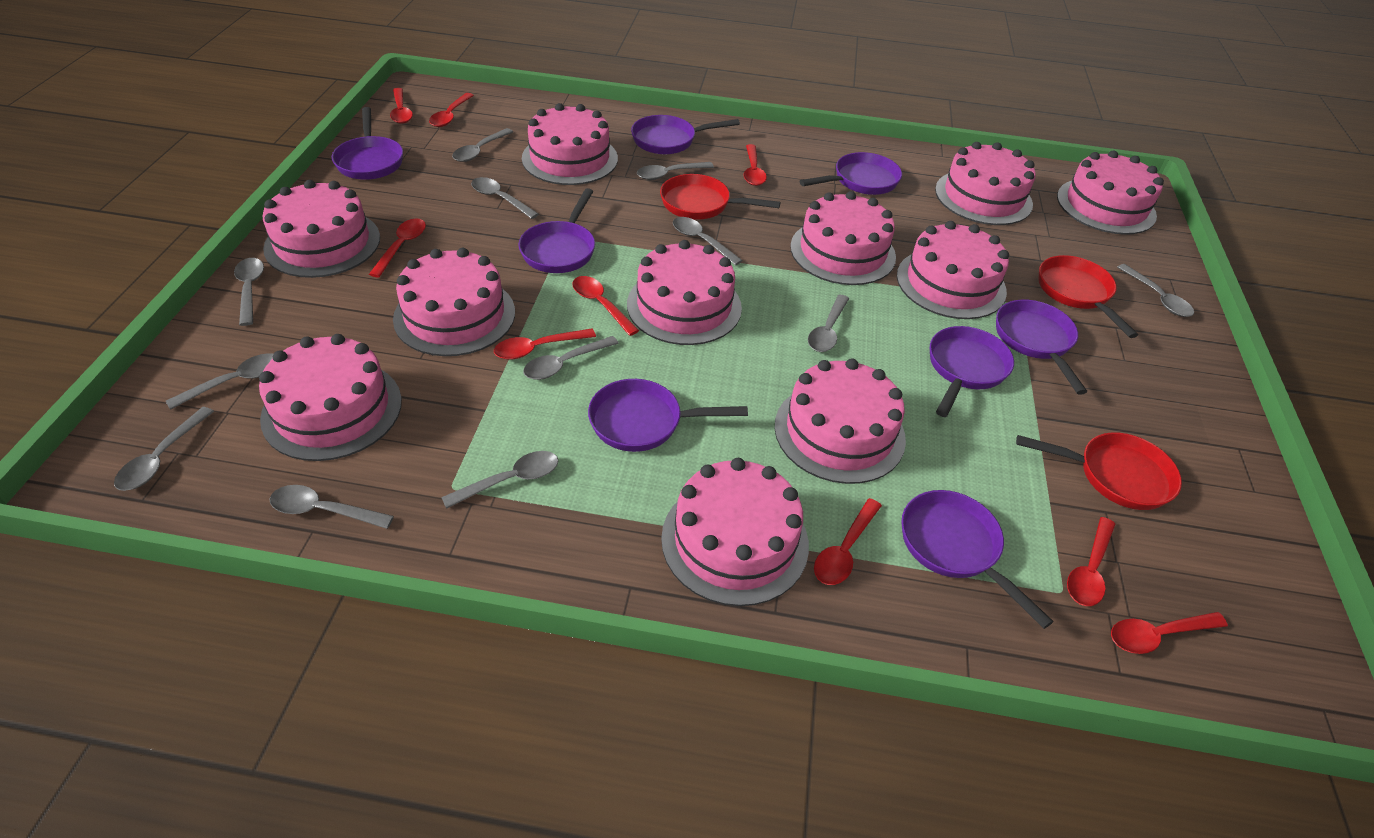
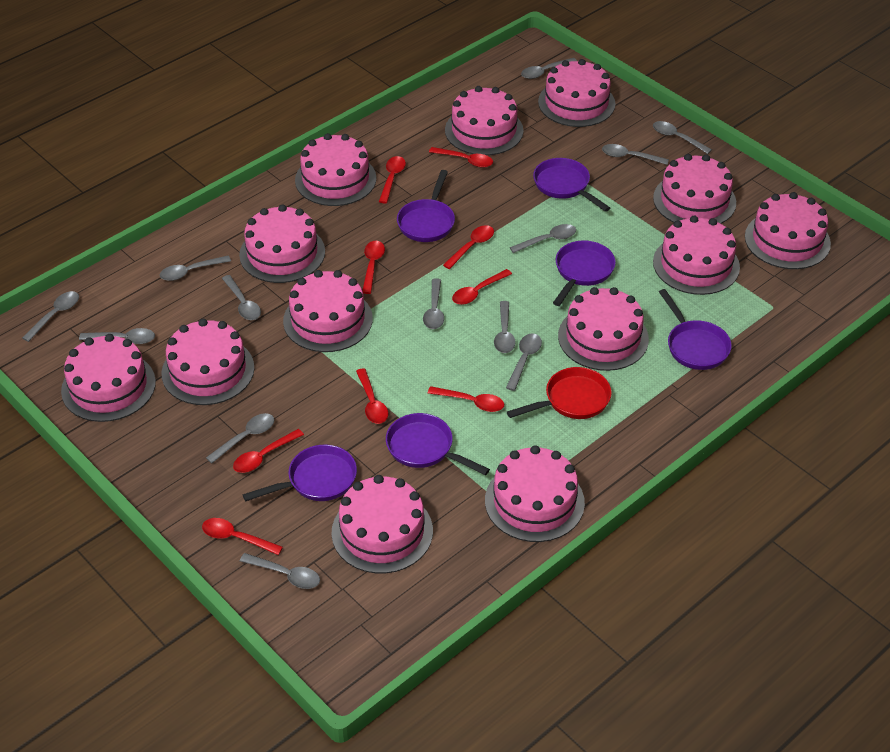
grey spoon: 12 -> 13
pink cake: 11 -> 13
purple pan: 8 -> 6
red pan: 3 -> 1

